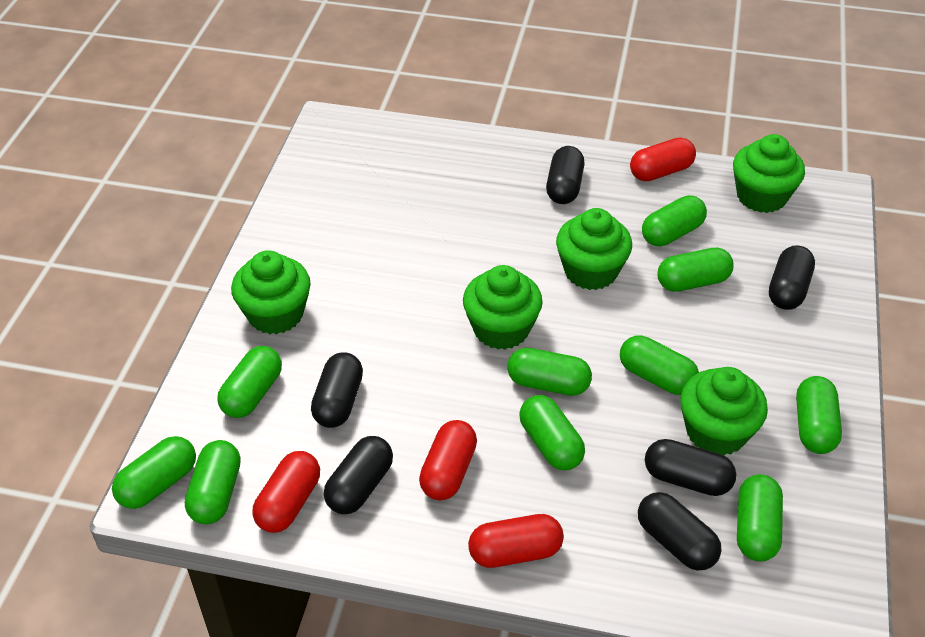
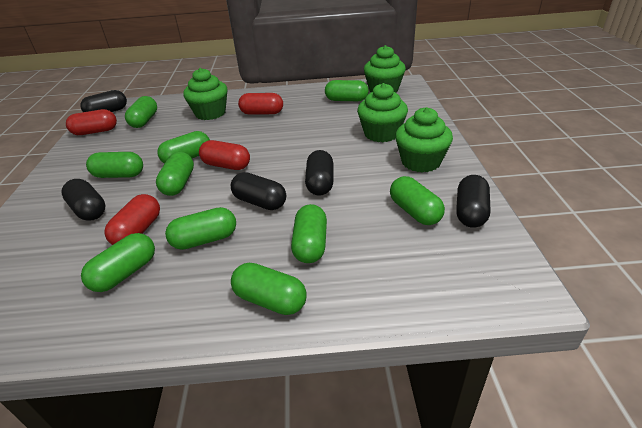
black capsule: 6 -> 5
green cupcake: 5 -> 4

